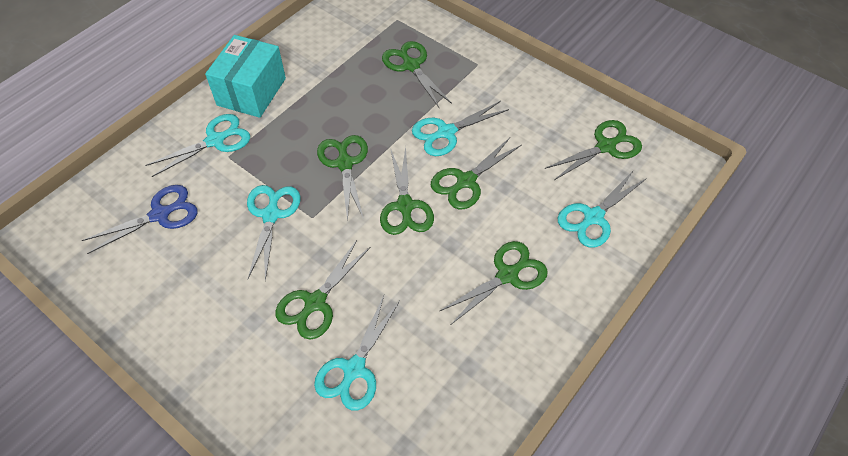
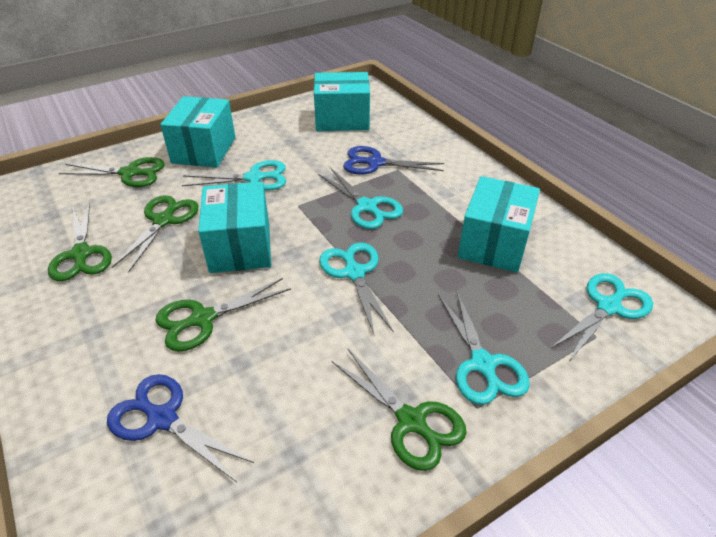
blue scissors: 1 -> 2
green scissors: 7 -> 5
turquoise box: 1 -> 4

